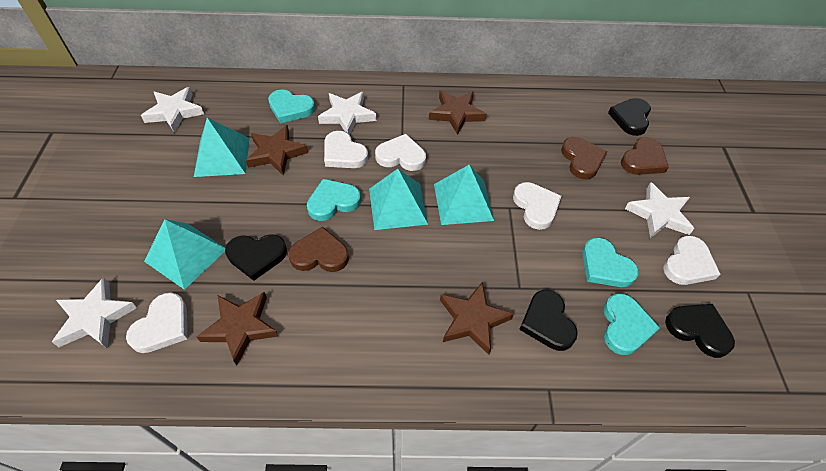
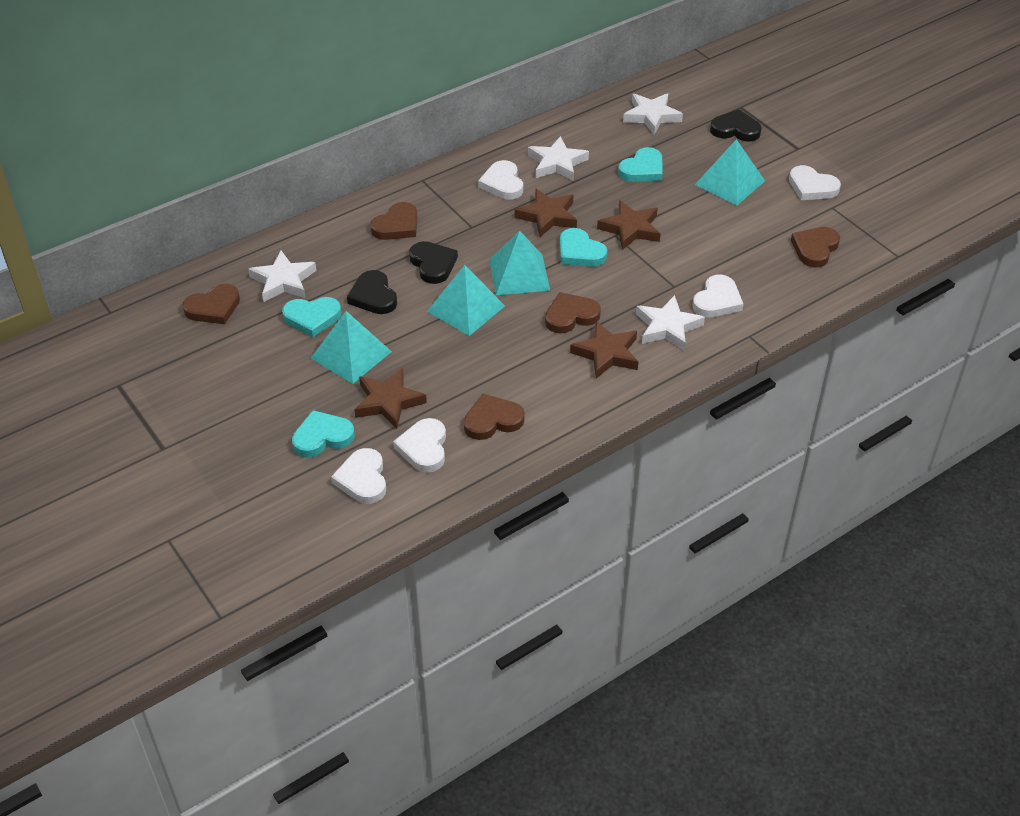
black heart: 4 -> 3
brown heart: 3 -> 5

